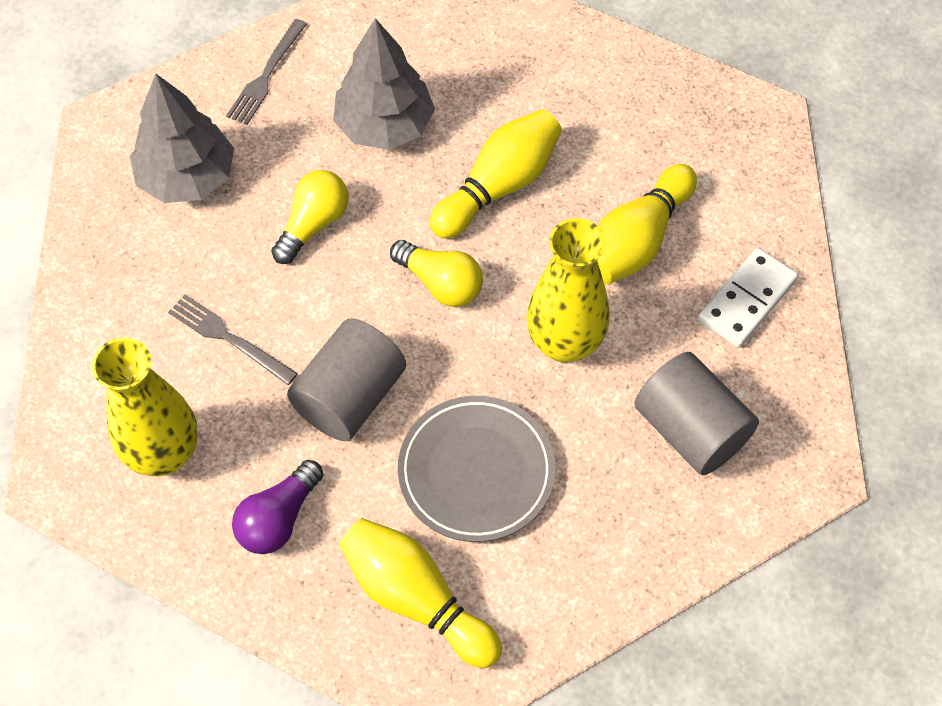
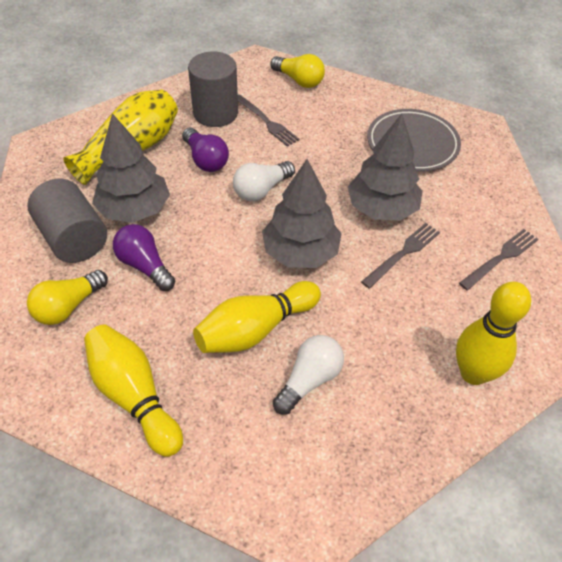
grey fork: 2 -> 3
grey tree: 2 -> 3
purple light bulb: 1 -> 2
white domino: 1 -> 0
white light bulb: 0 -> 2
yellow vase: 2 -> 1

